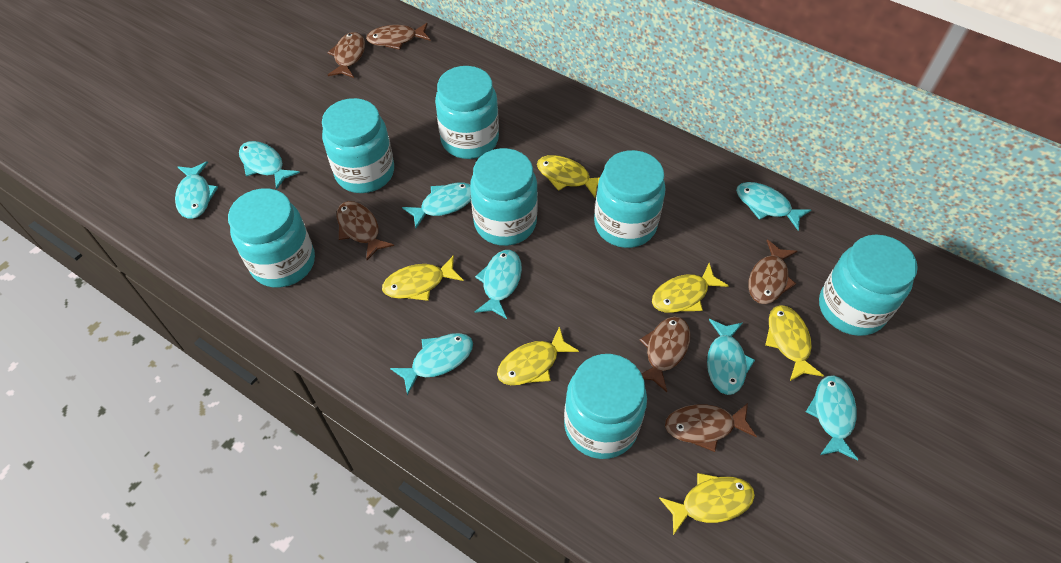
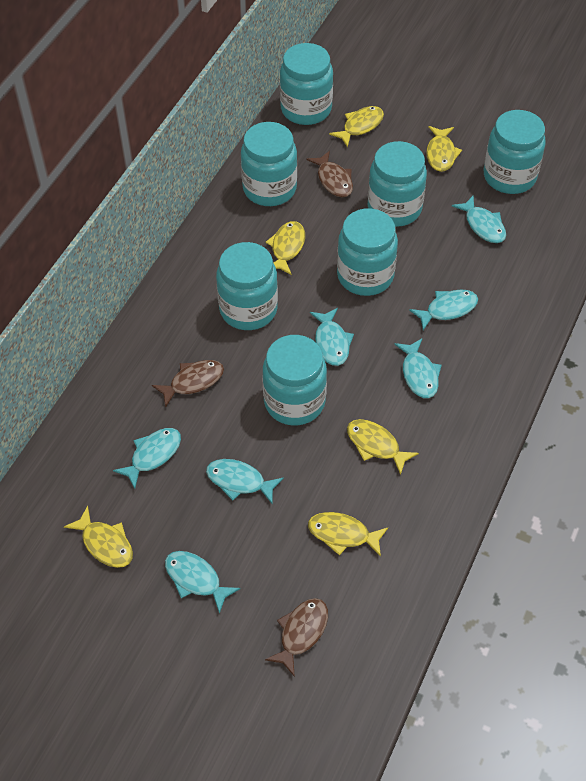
brown fish: 6 -> 3
turquoise fish: 8 -> 7

